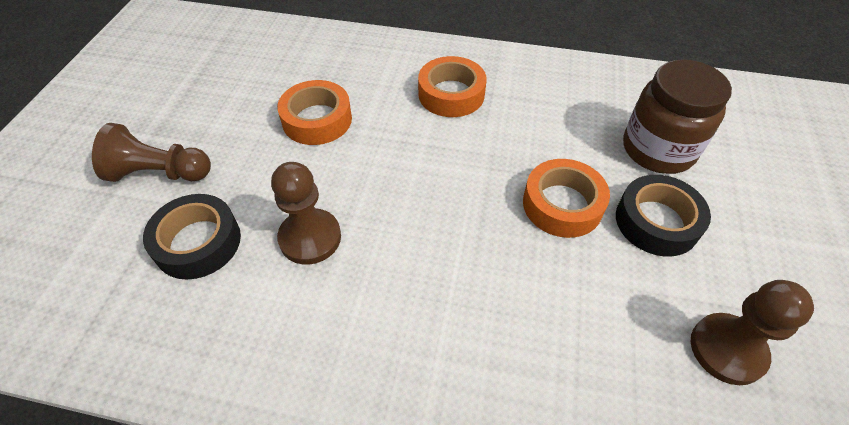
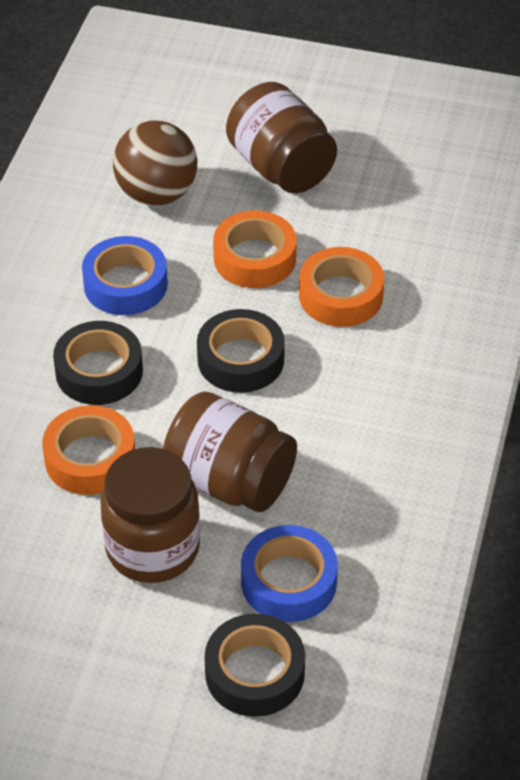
black tape: 2 -> 3
blue tape: 0 -> 2
brown ball: 0 -> 1
brown jar: 1 -> 3
brown pawn: 3 -> 0

